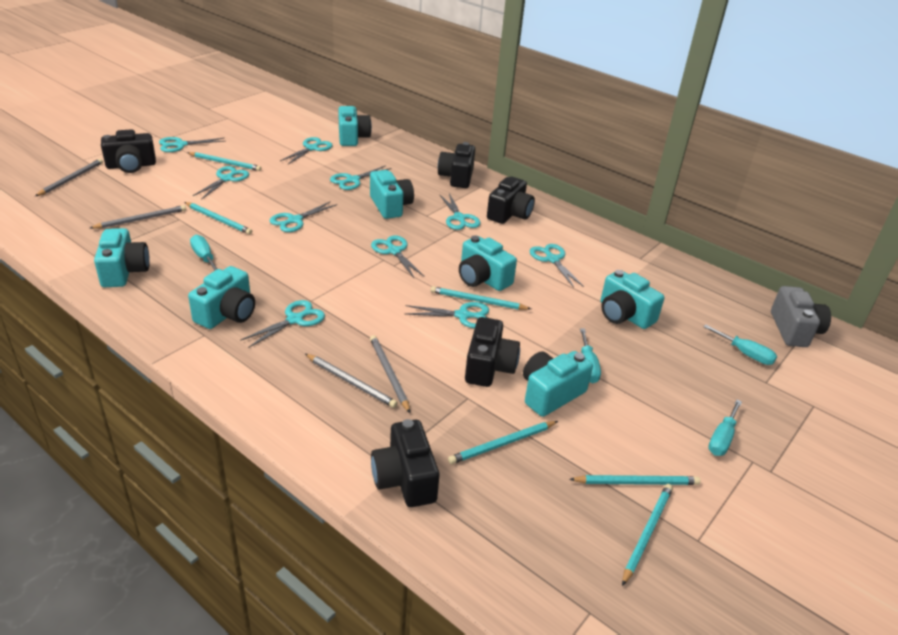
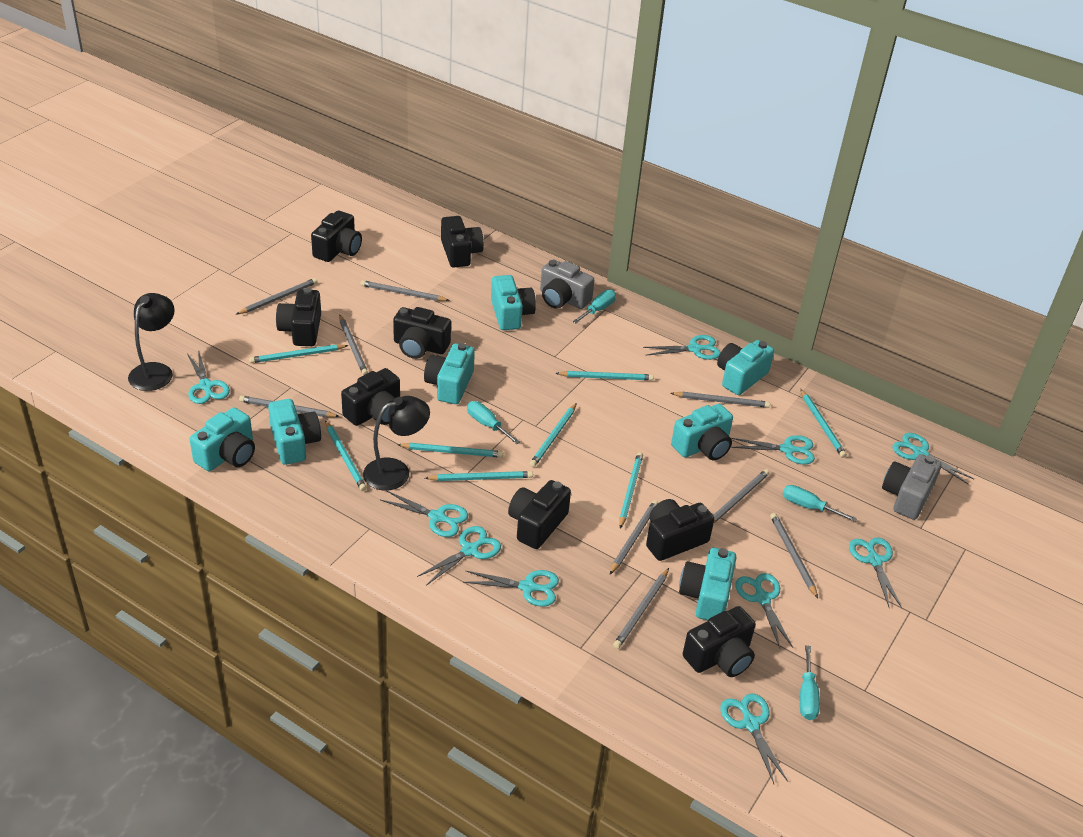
black camera: 5 -> 8
black lamp: 0 -> 2
grey camera: 1 -> 2
grey pencil: 4 -> 9
turquoise pencil: 6 -> 8

